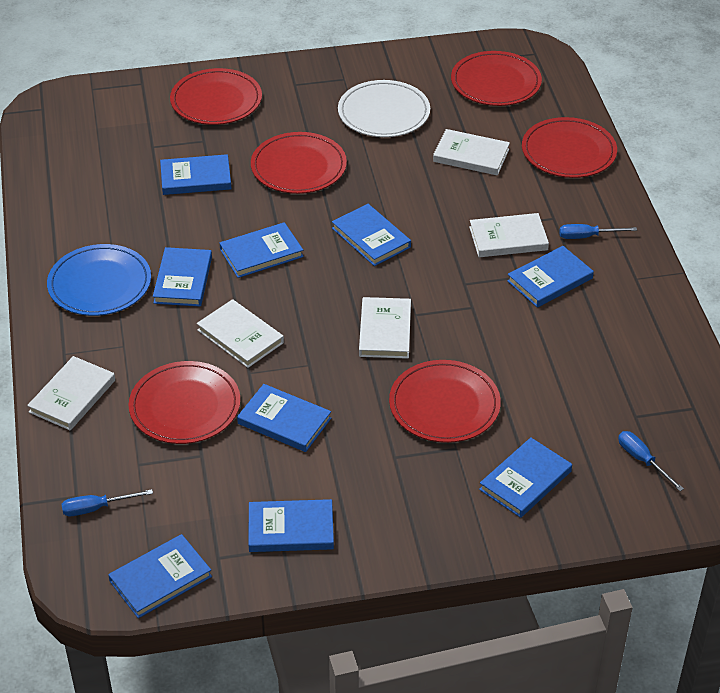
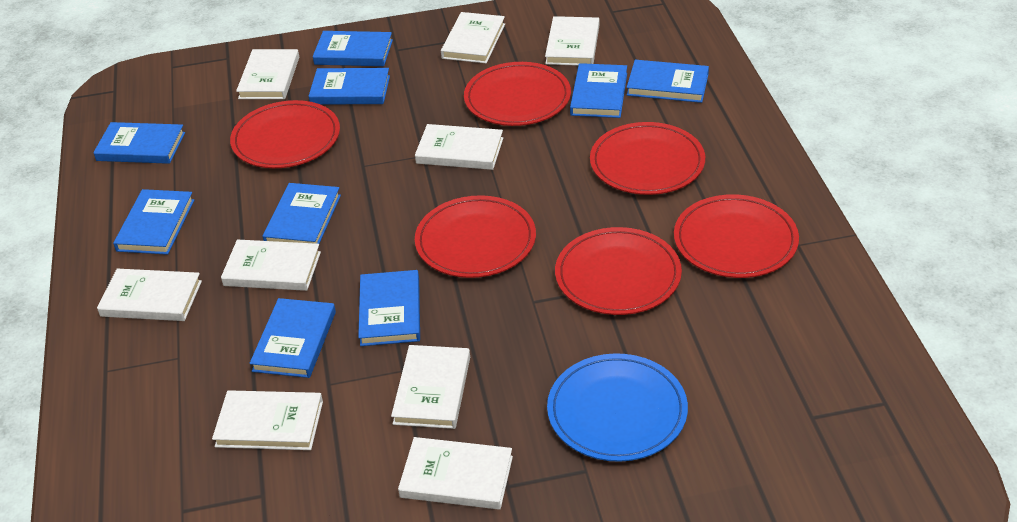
blue screwdriver: 3 -> 0
white book: 5 -> 9
white plate: 1 -> 0

